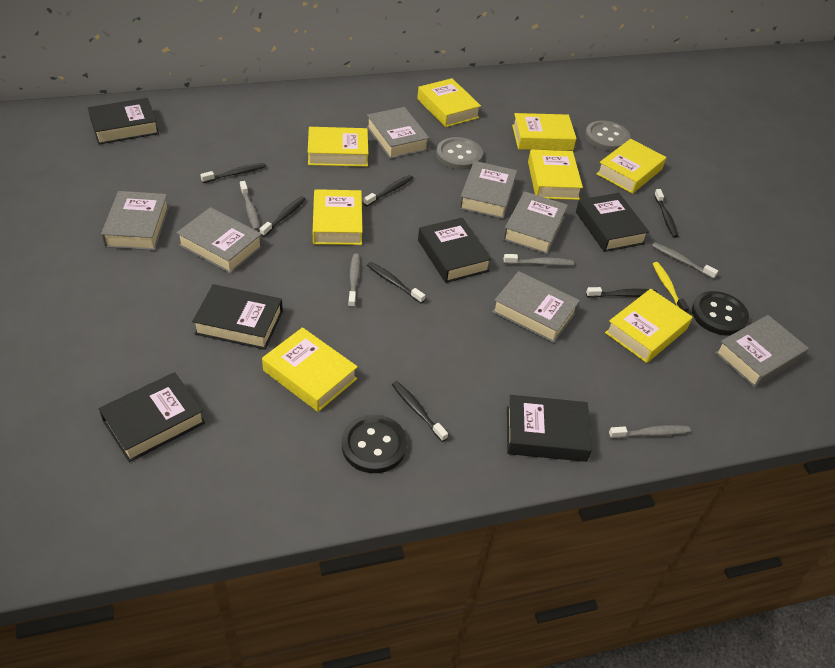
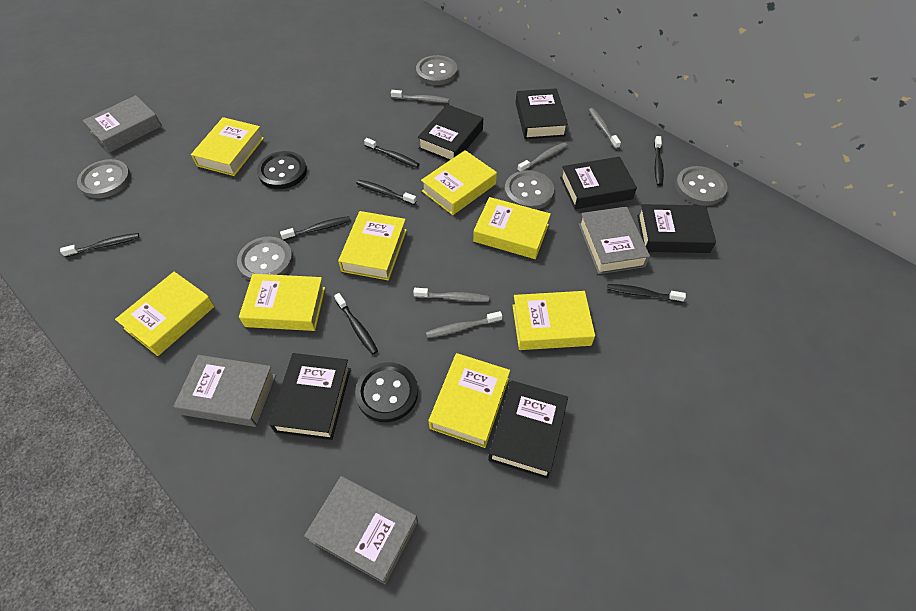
grey book: 7 -> 4
grey button: 2 -> 5
yellow toothbrush: 1 -> 0

